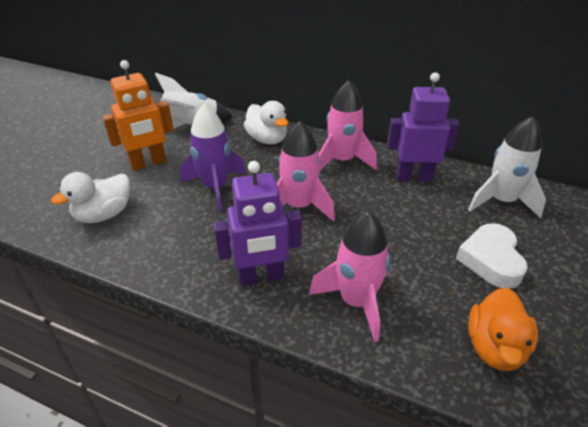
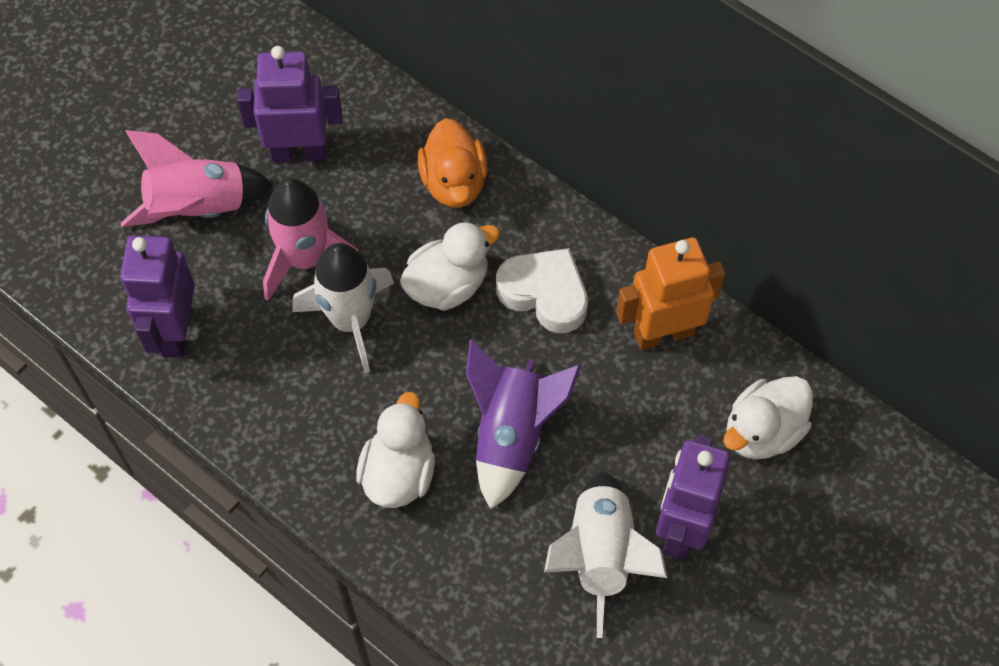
pink rocket: 3 -> 2
purple robot: 2 -> 3
white duck: 2 -> 3

